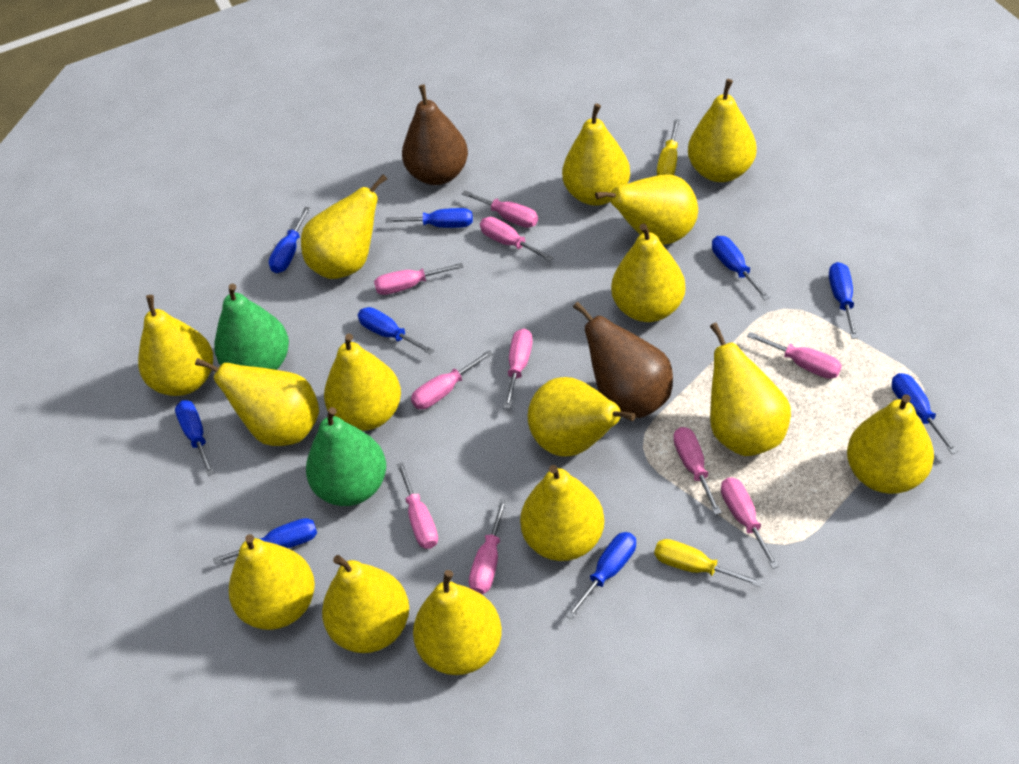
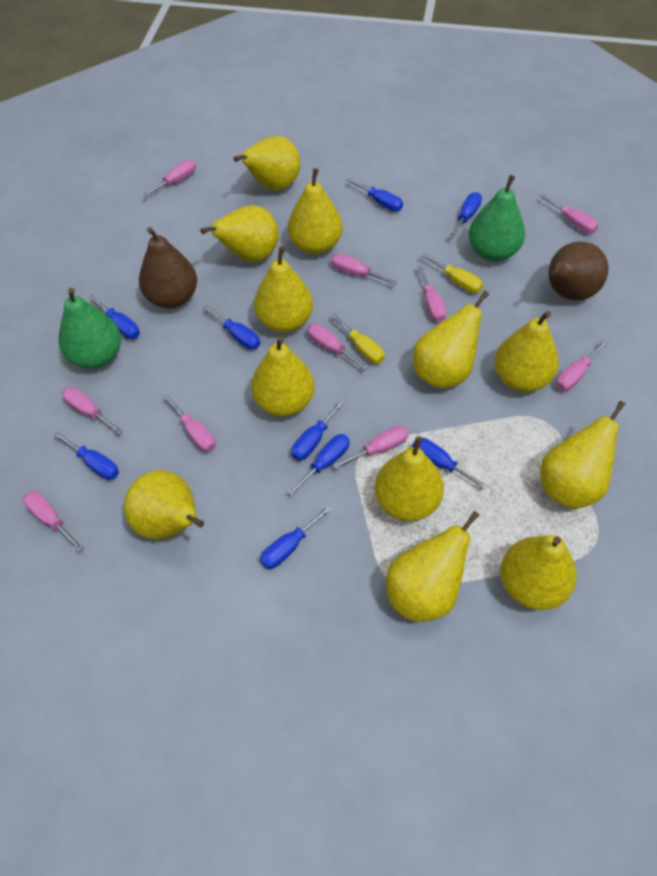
yellow pear: 15 -> 12

